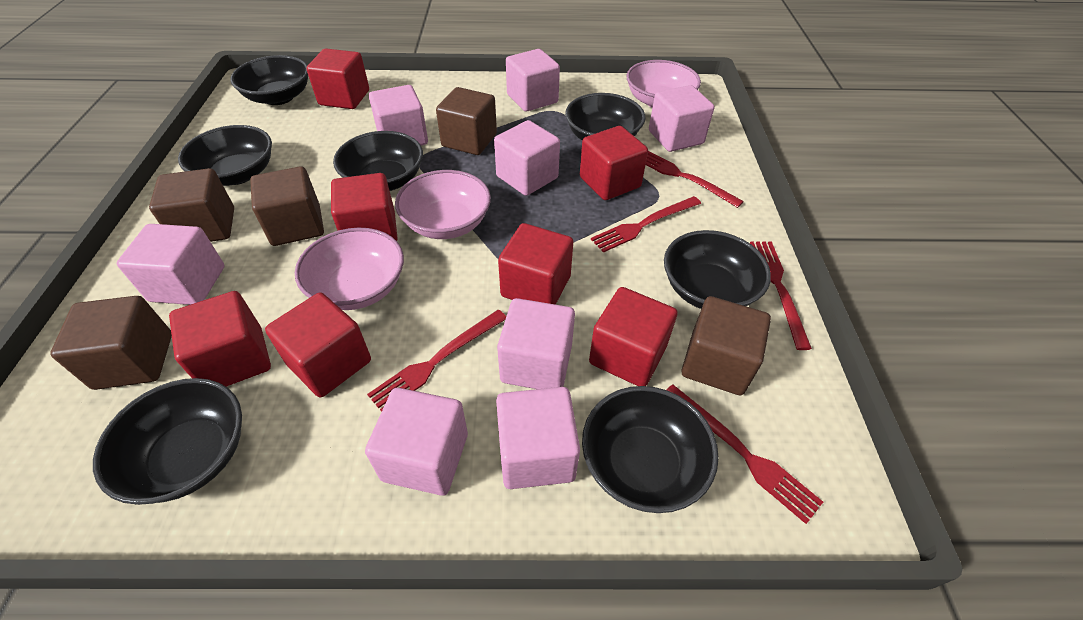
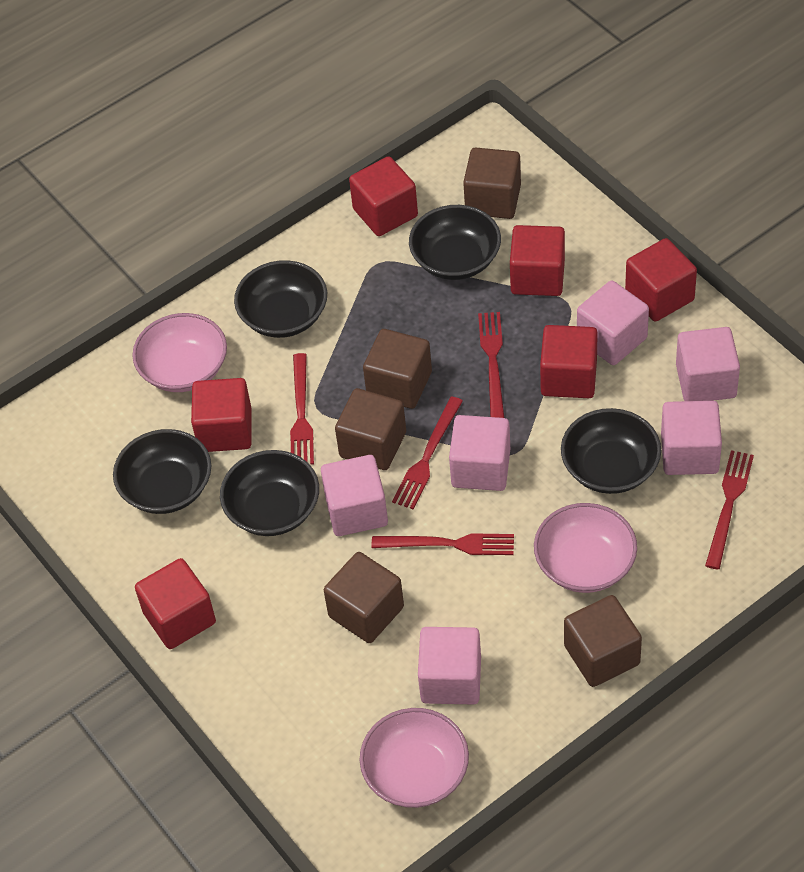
black bowl: 7 -> 5
pink cube: 8 -> 6
red cube: 7 -> 6

